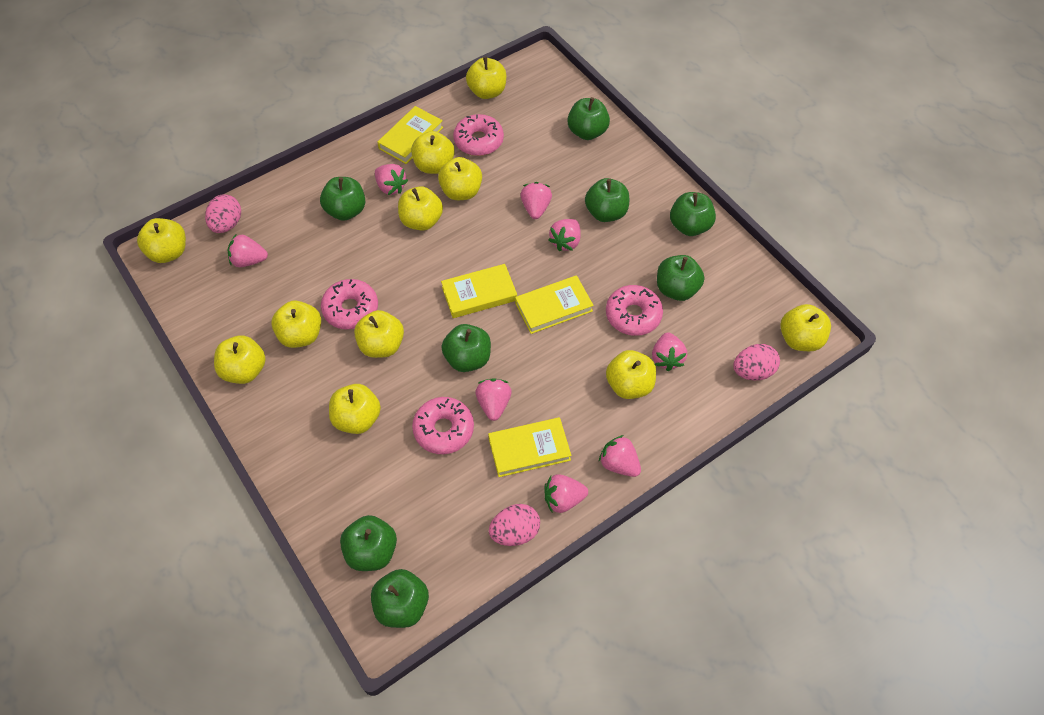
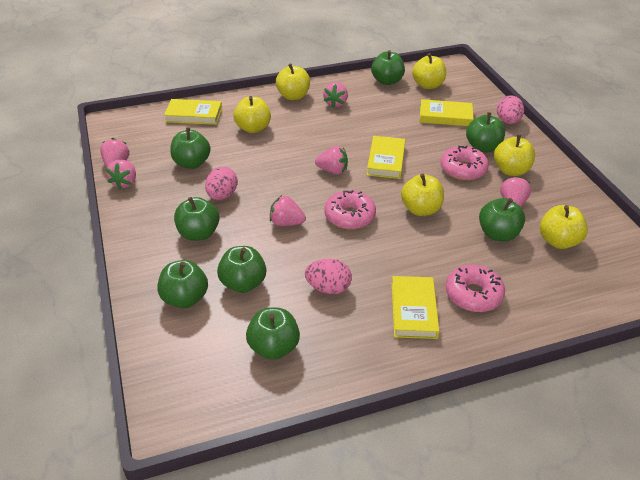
pink donut: 4 -> 3
pink strawberry: 8 -> 6
yellow apple: 11 -> 6

